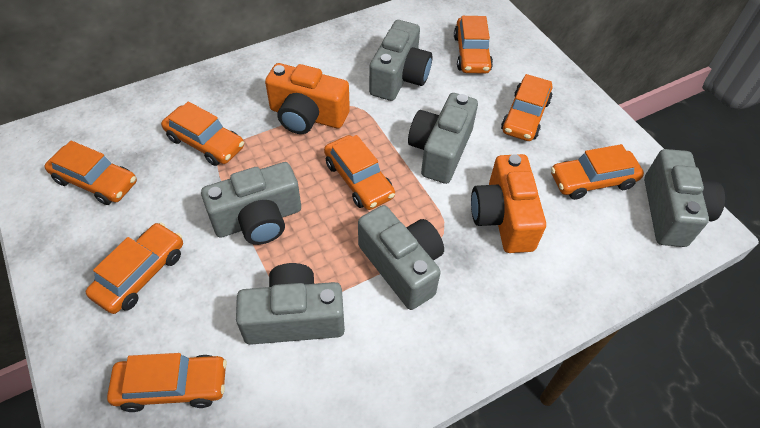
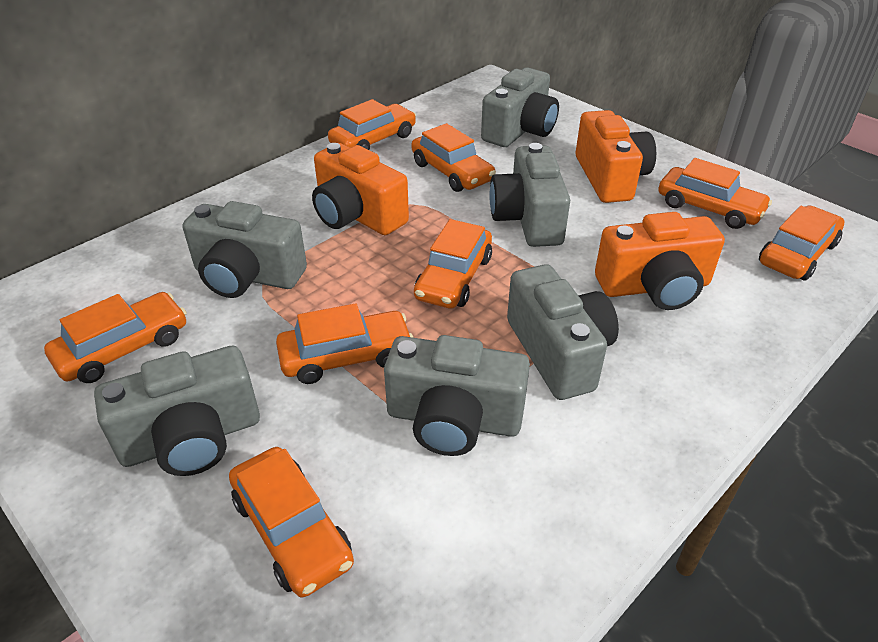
orange camera: 2 -> 3

